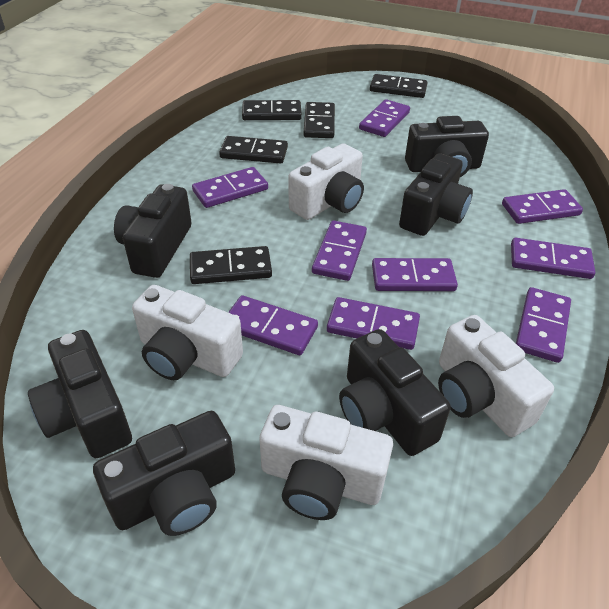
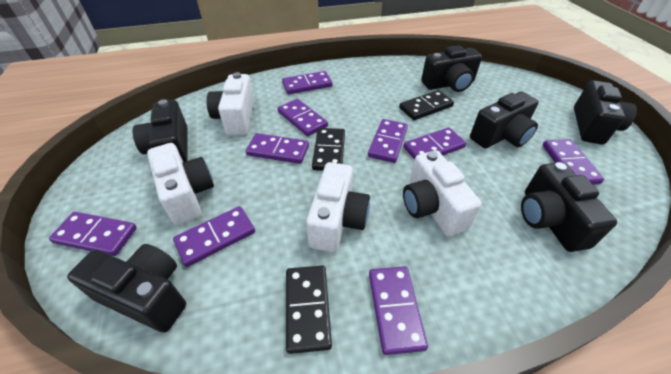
black domino: 5 -> 3

